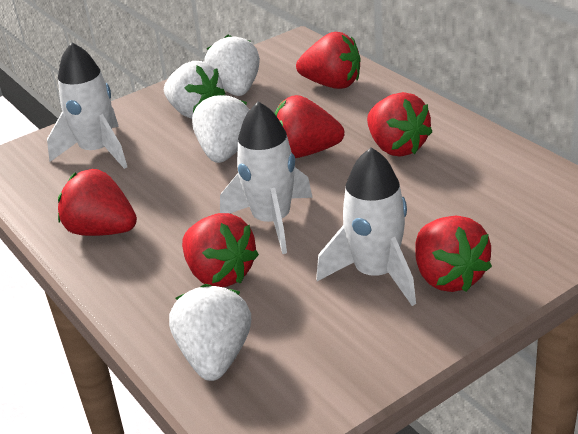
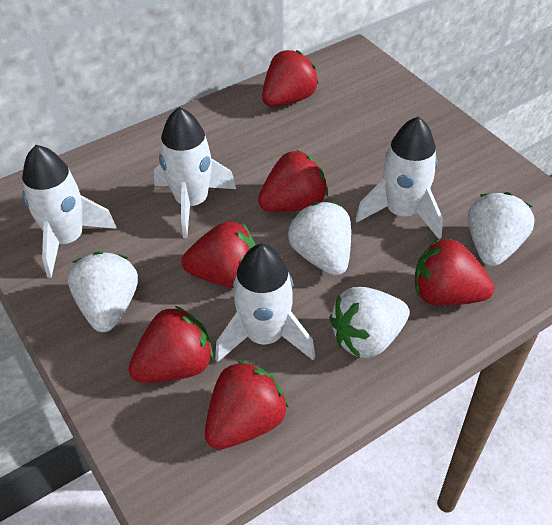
white rocket: 3 -> 4

